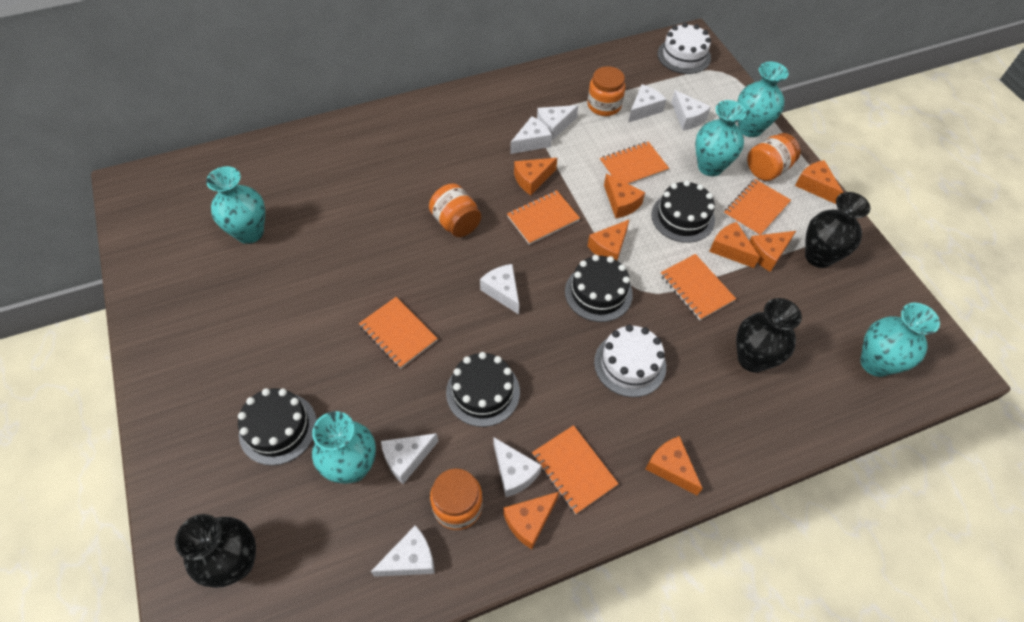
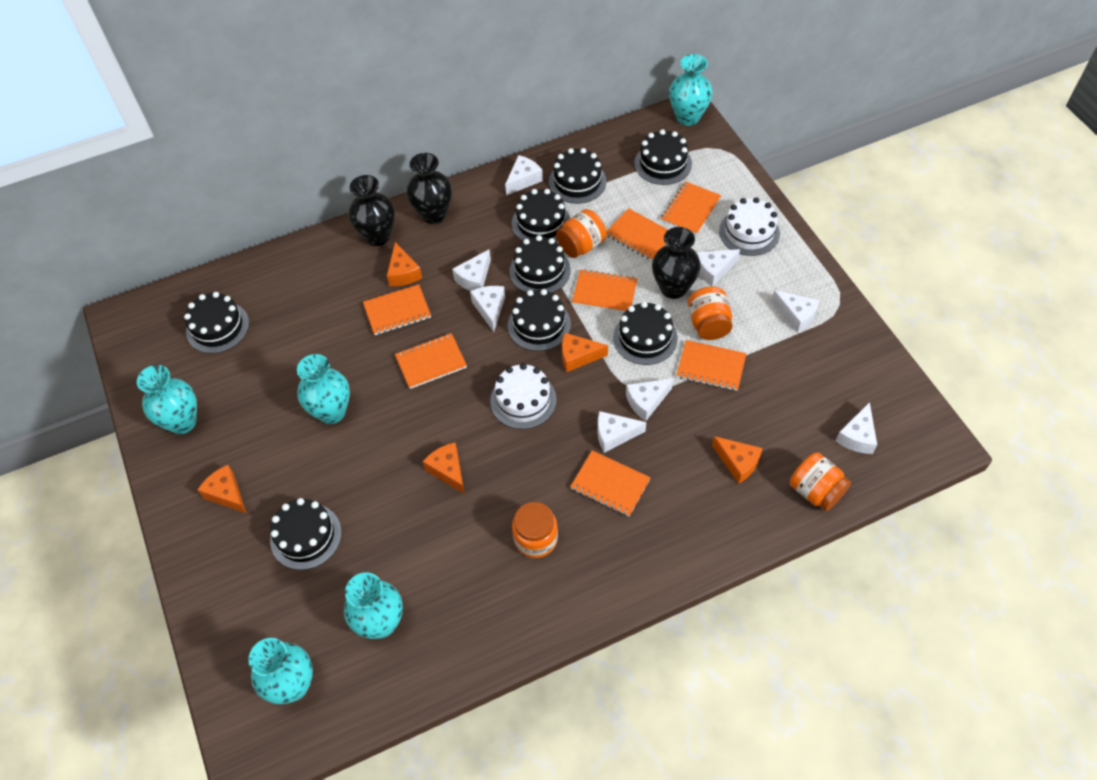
black cake: 4 -> 8
orange cheese: 8 -> 5
orange notebook: 6 -> 7

